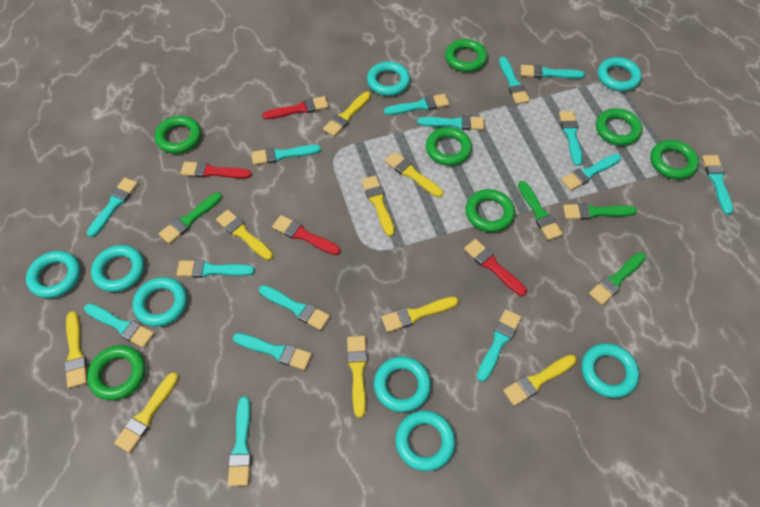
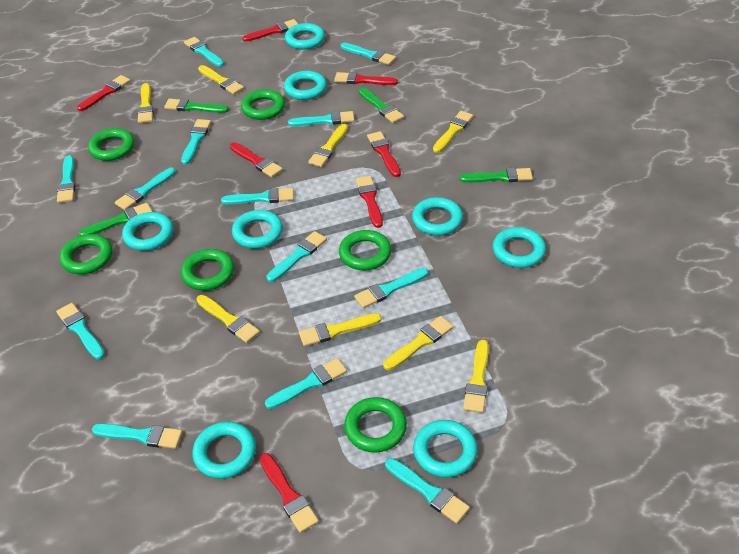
green ring: 7 -> 6
red brush: 4 -> 7
turquoise brush: 15 -> 13
yellow brush: 9 -> 8

